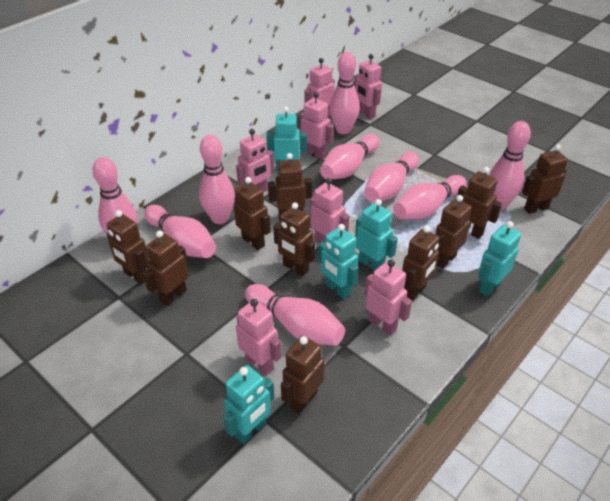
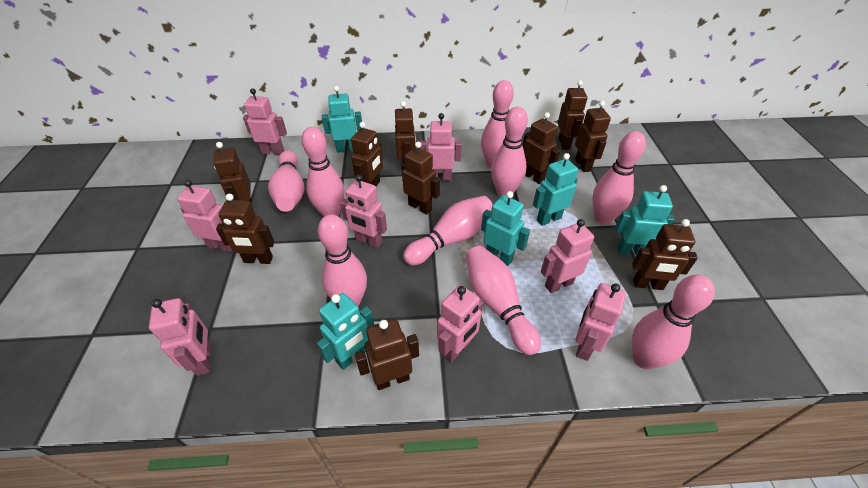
pink robot: 7 -> 8

